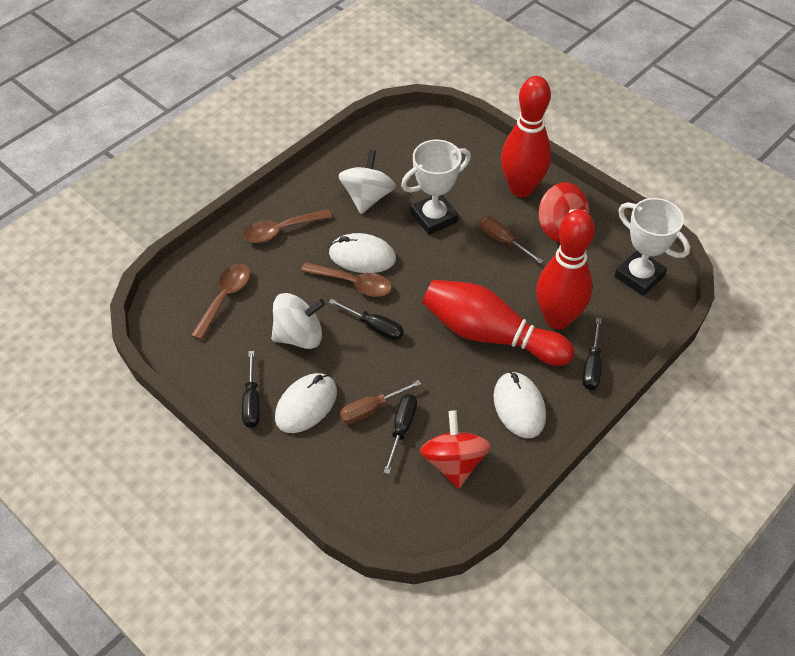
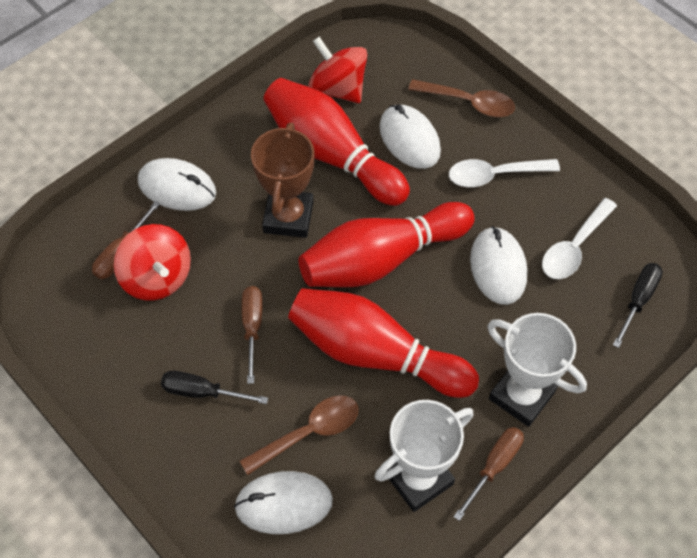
black screwdriver: 4 -> 2
brown screwdriver: 2 -> 3
brown spoon: 3 -> 2
brown trophy: 0 -> 1
white mouse: 3 -> 4
white spinning top: 2 -> 0
white spoon: 0 -> 2

